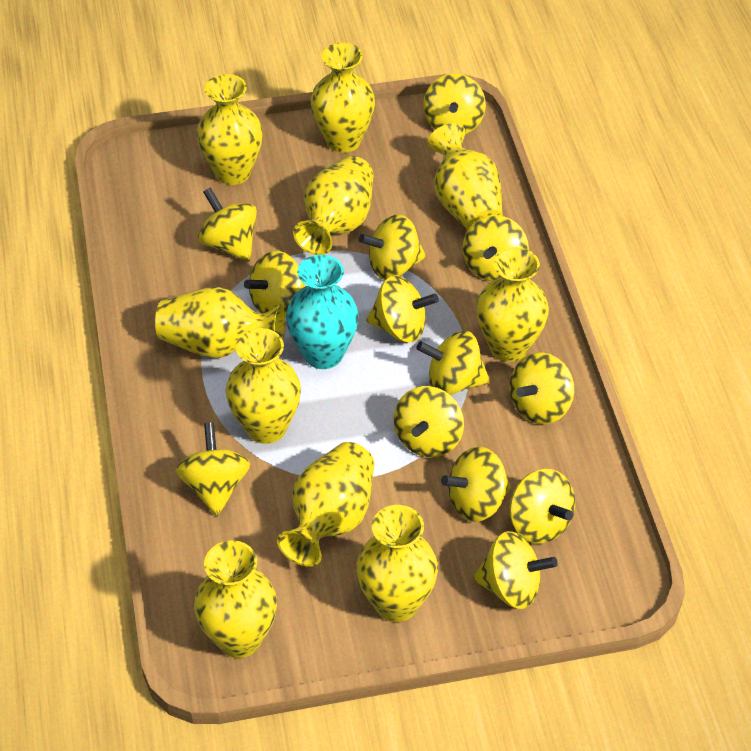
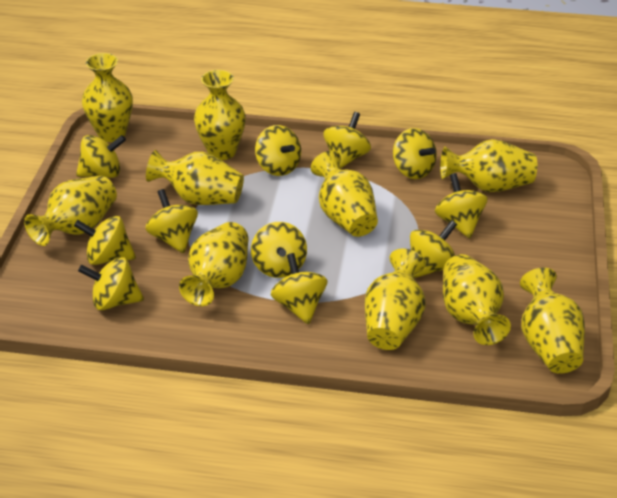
turquoise vase: 1 -> 0
yellow spinning top: 13 -> 11

